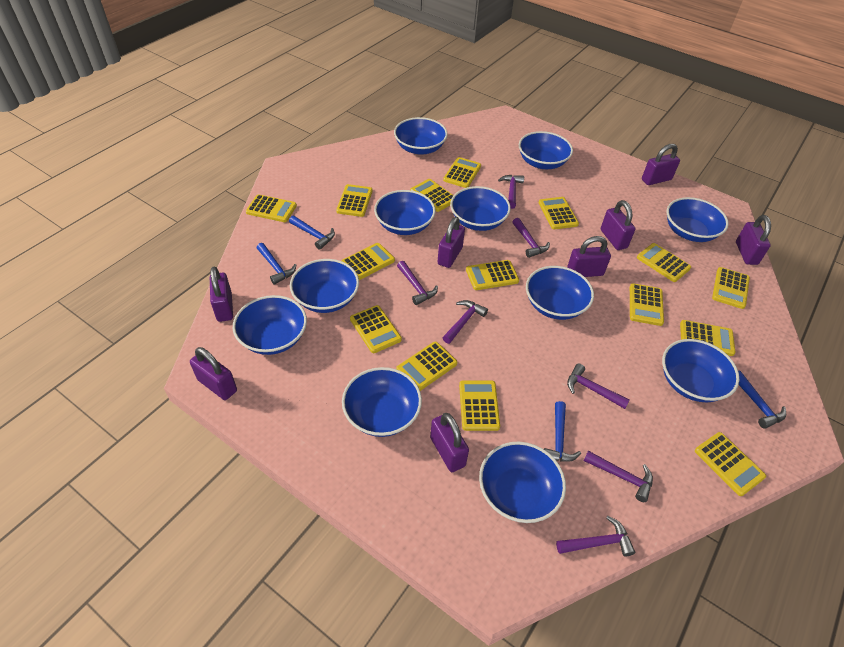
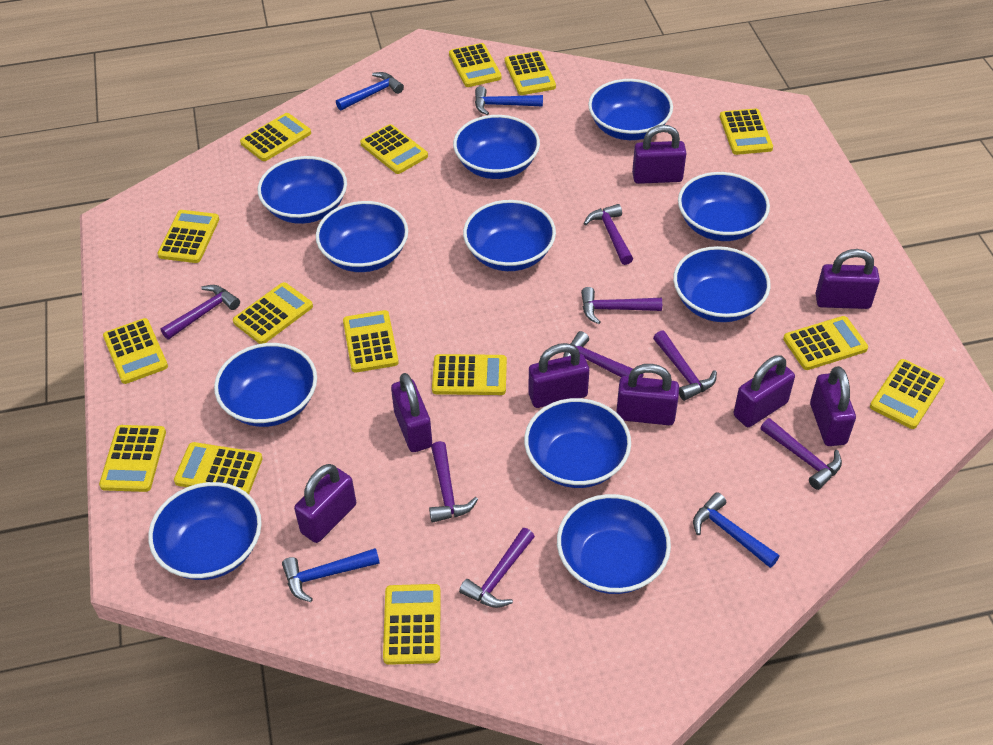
purple hammer: 7 -> 8

